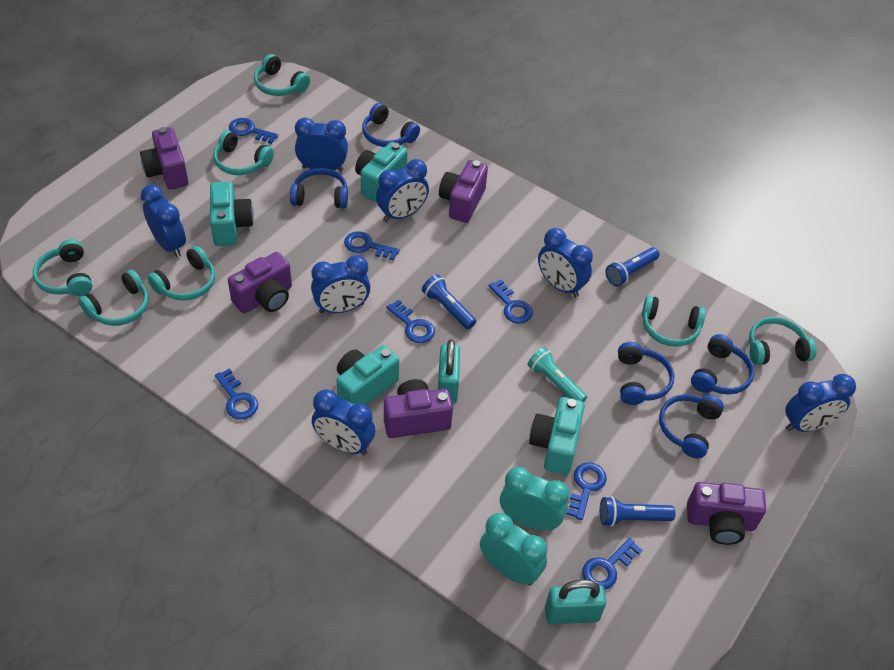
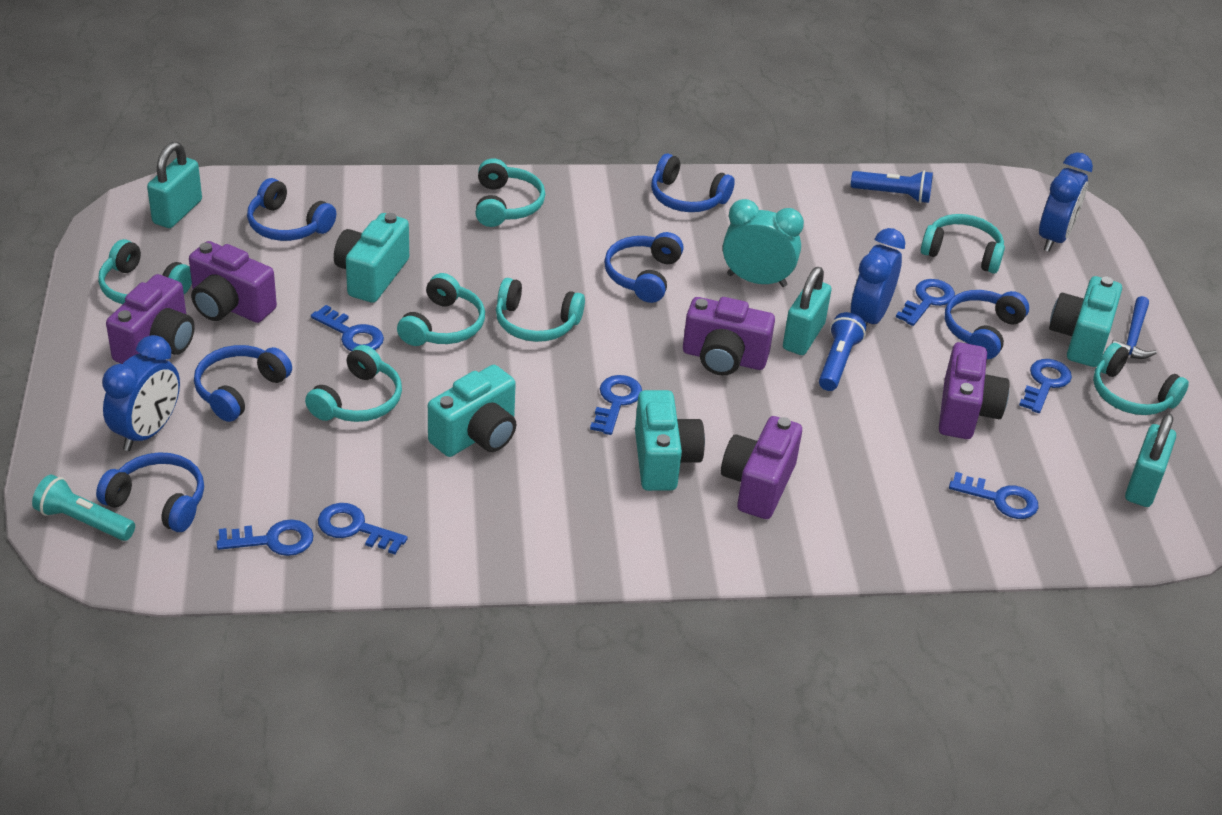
blue clock: 7 -> 3
blue flashlight: 3 -> 2
blue hammer: 0 -> 1
blue headphones: 5 -> 6
turquoise clock: 2 -> 1
turquoise padlock: 2 -> 3

